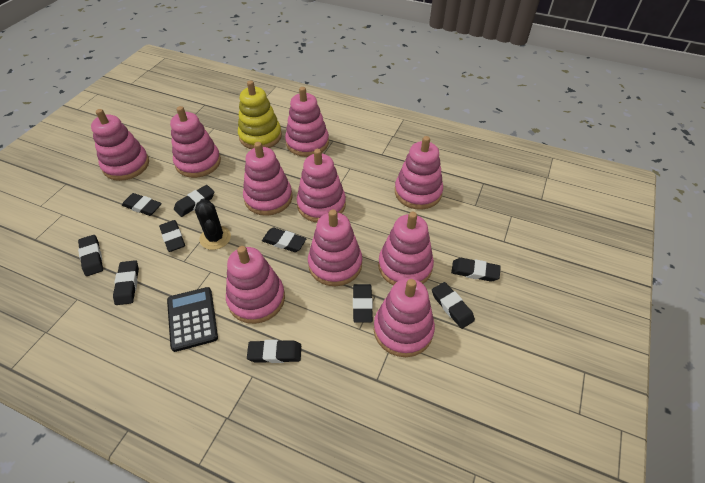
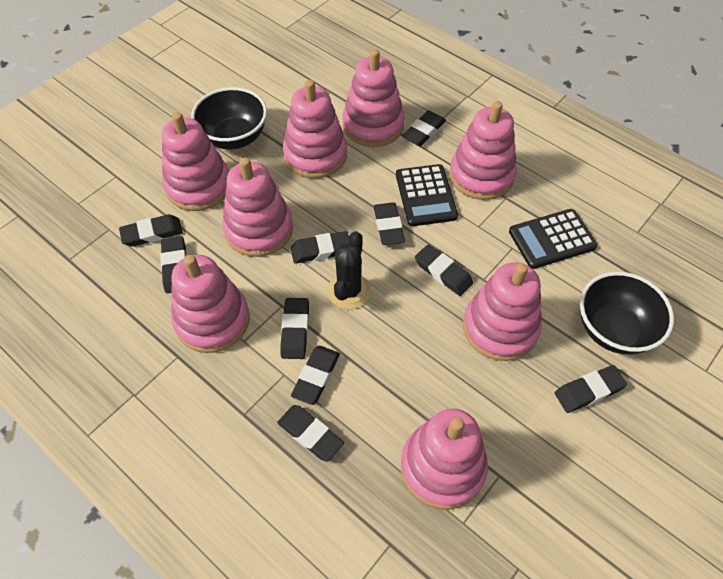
black bowl: 0 -> 2
black calculator: 1 -> 2
pink stacking toy: 10 -> 8
yellow stacking toy: 1 -> 0

